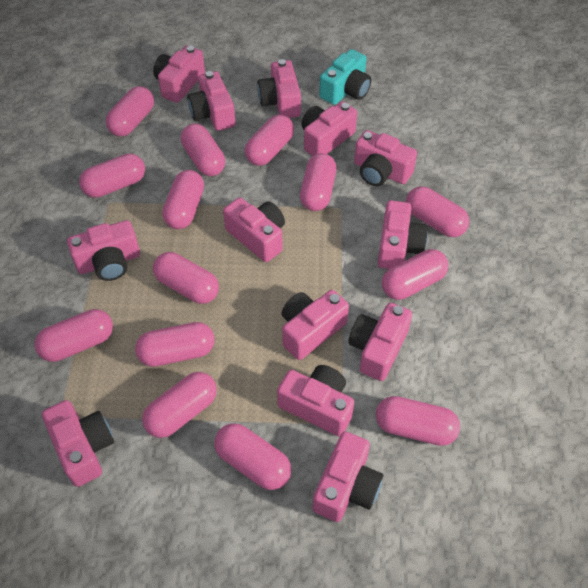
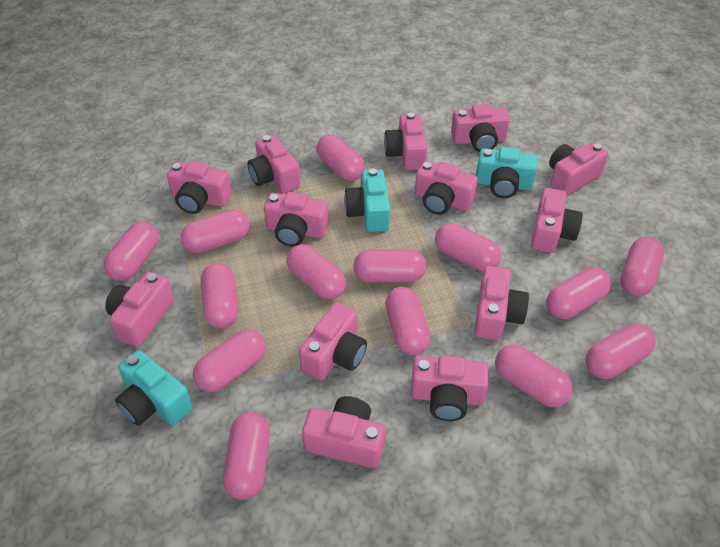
turquoise camera: 1 -> 3

